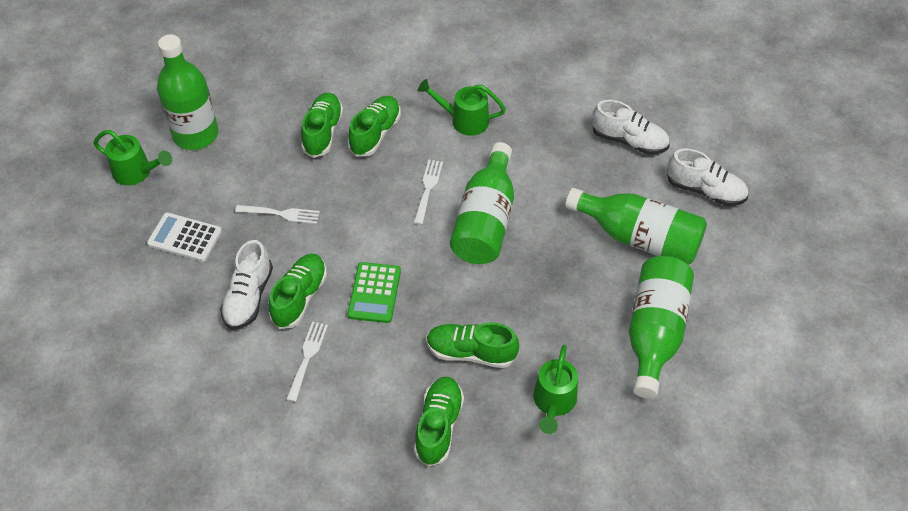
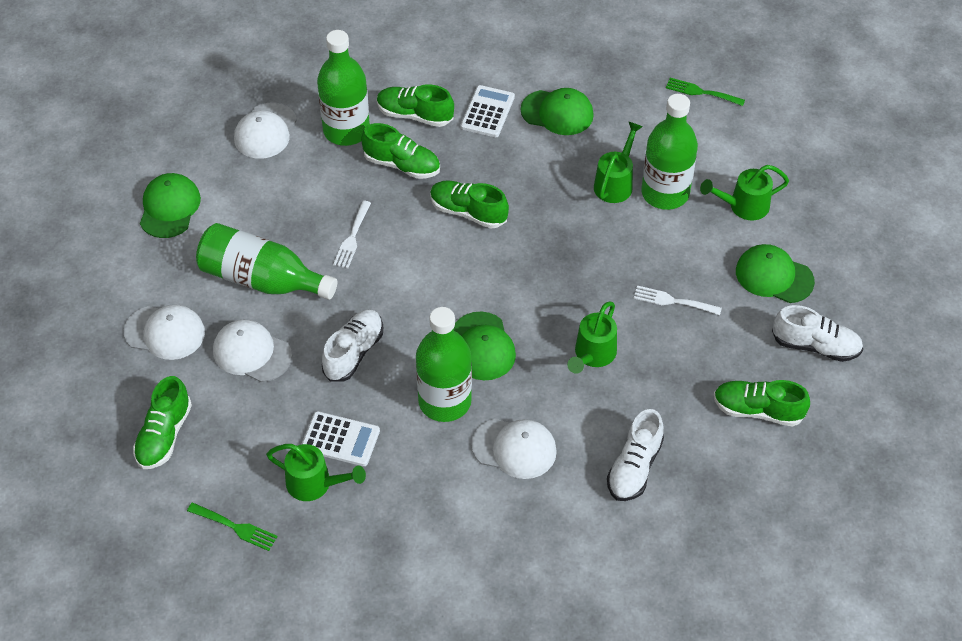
green calculator: 1 -> 0
green cap: 0 -> 4
green fork: 0 -> 2
green watering can: 3 -> 4
white calculator: 1 -> 2
white cap: 0 -> 4
white fork: 3 -> 2

